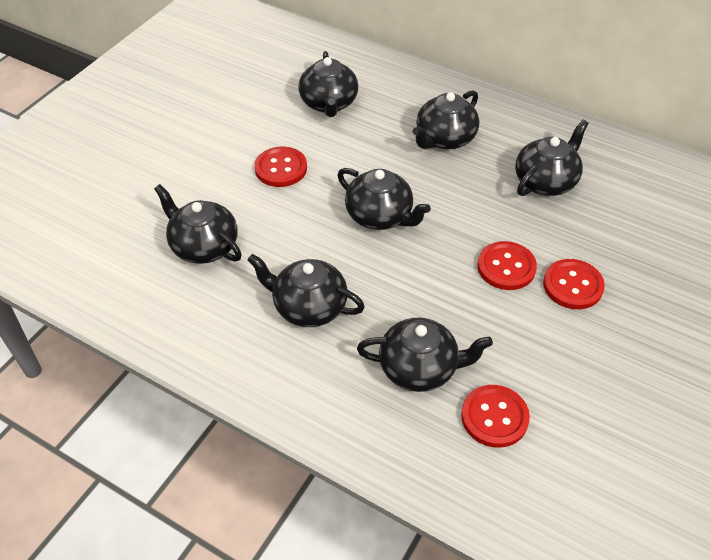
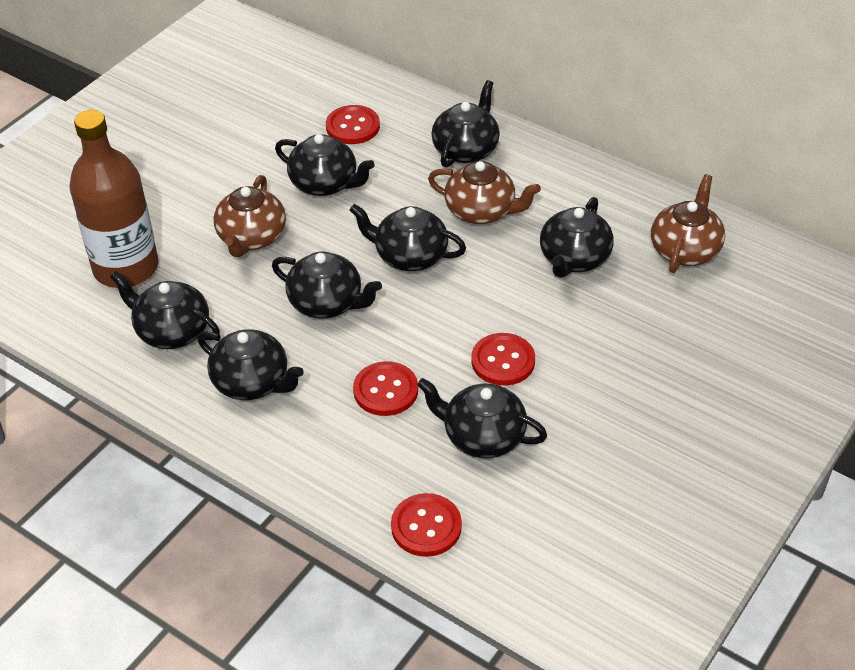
black teapot: 7 -> 8
brown bottle: 0 -> 1
brown teapot: 0 -> 3

